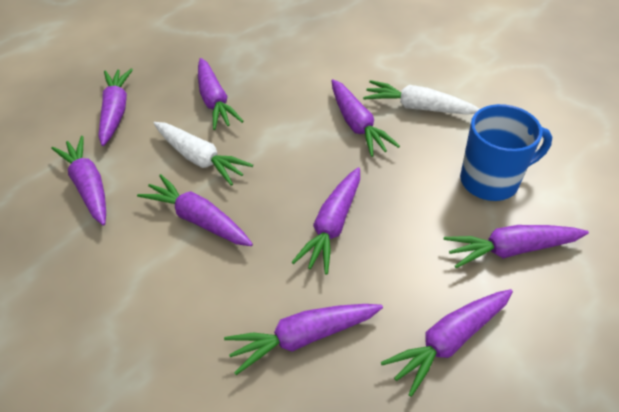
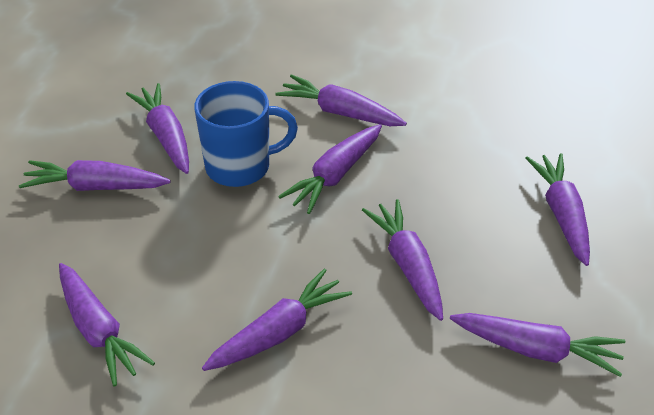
white carrot: 2 -> 0

